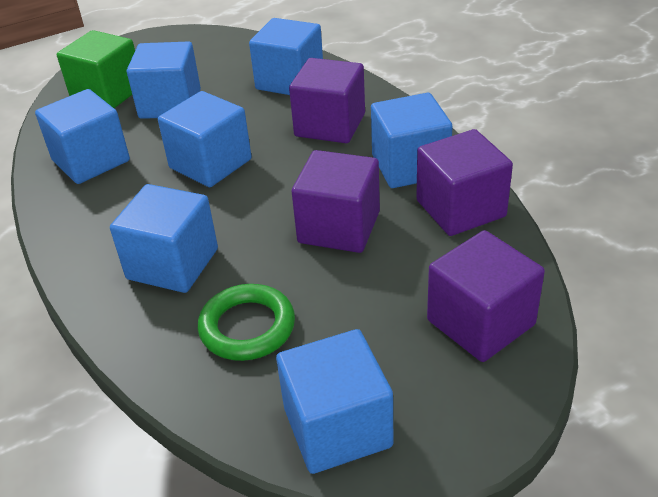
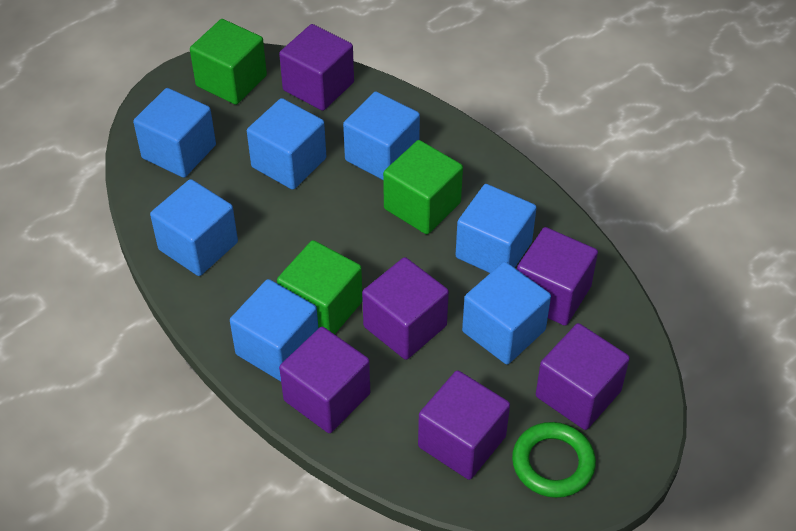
green cube: 1 -> 3
purple cube: 4 -> 6

